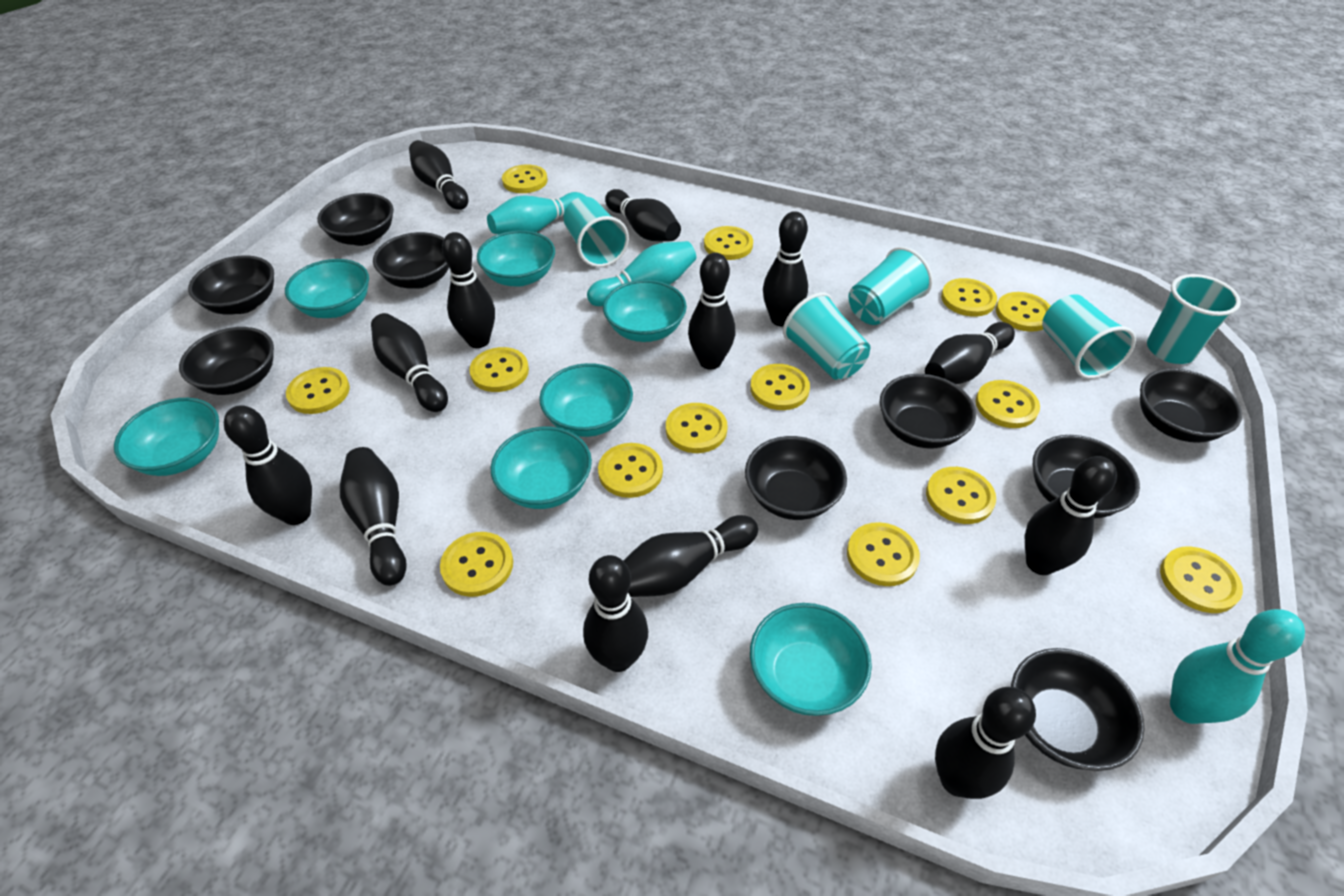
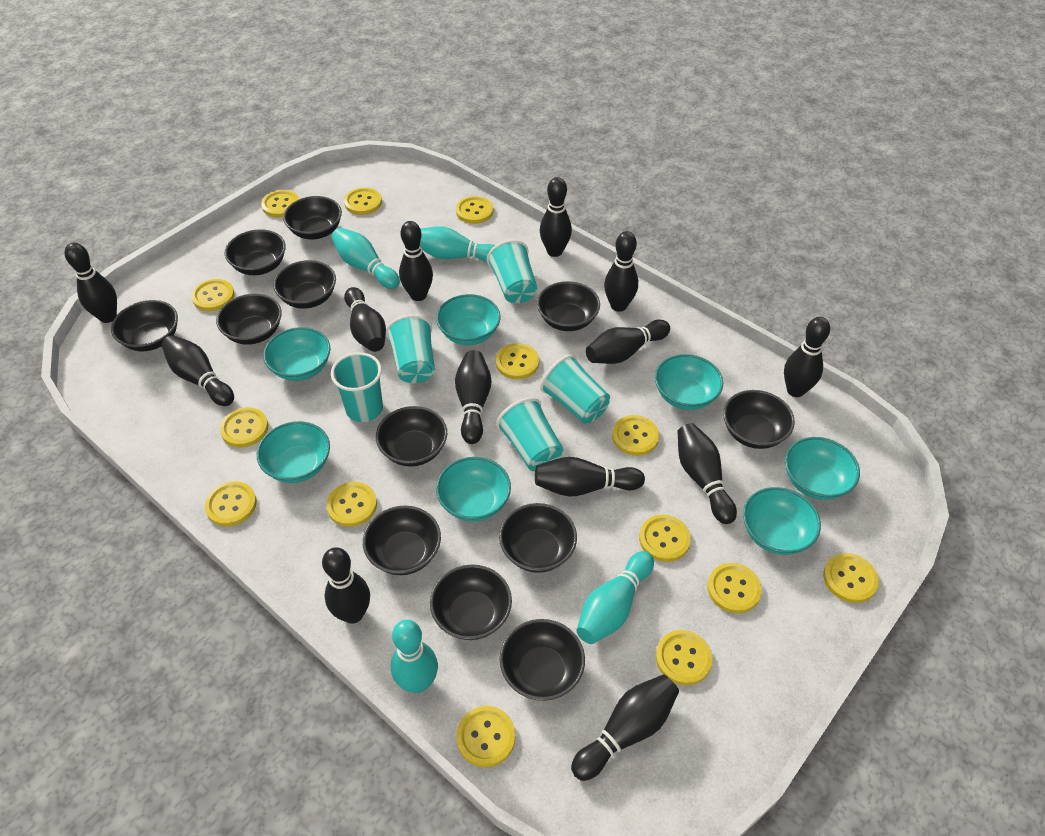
black bowl: 9 -> 12
turquoise bowling pin: 3 -> 4

